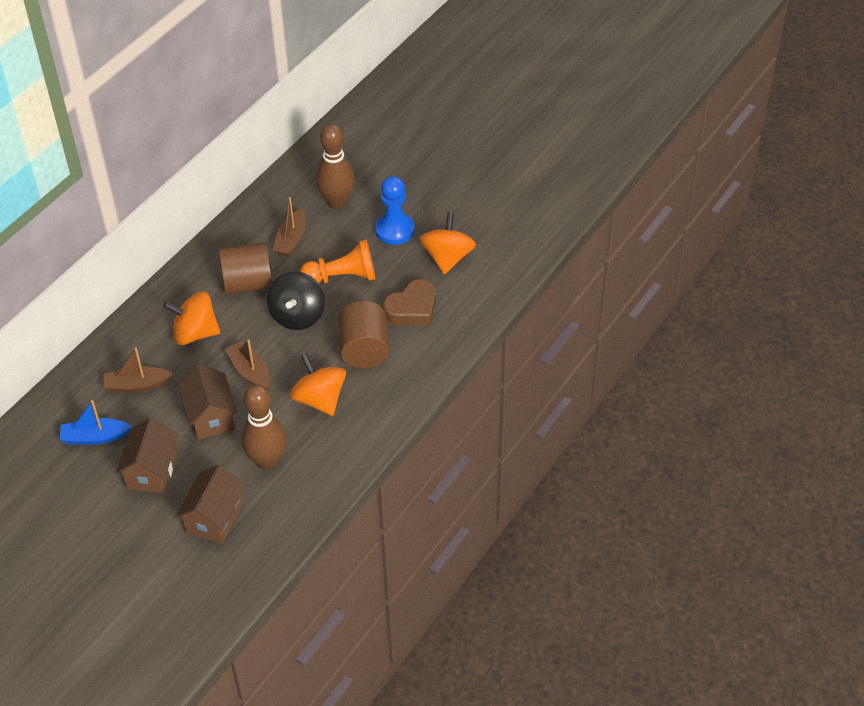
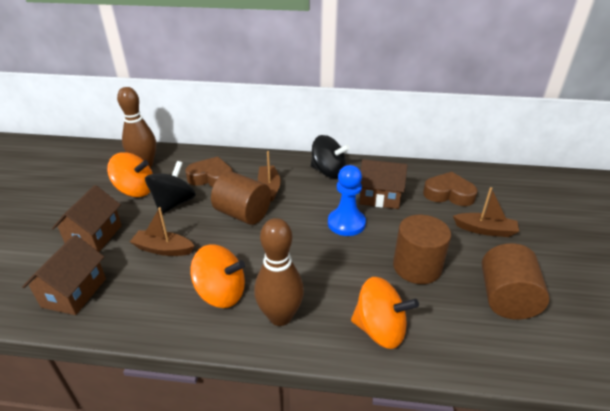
black spinning top: 1 -> 2
blue boat: 1 -> 0
brown cylinder: 2 -> 3
brown heart: 1 -> 2
orange pawn: 1 -> 0

